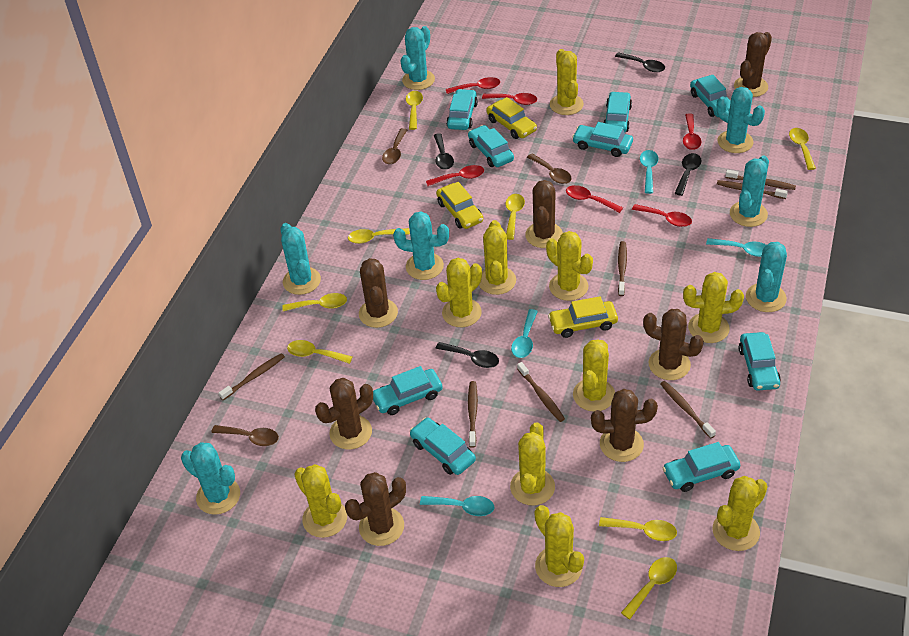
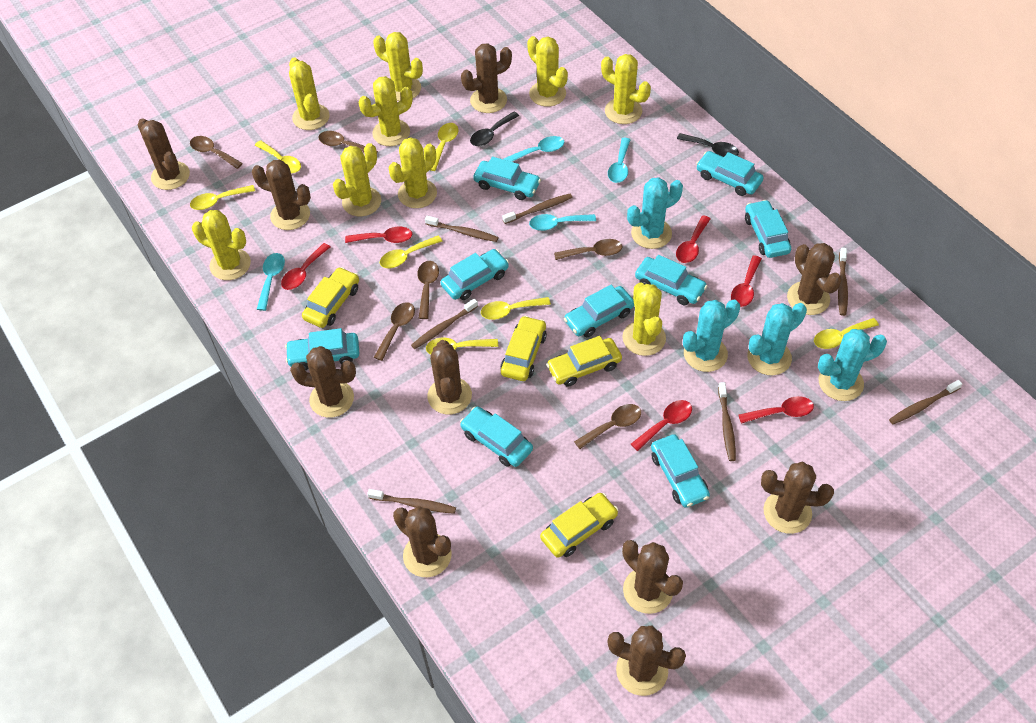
black spoon: 4 -> 2
brown cactus: 7 -> 10
brown spoon: 3 -> 6
turquoise cactus: 7 -> 4
yellow cactus: 10 -> 9
yellow car: 3 -> 4
yellow spoon: 8 -> 7

